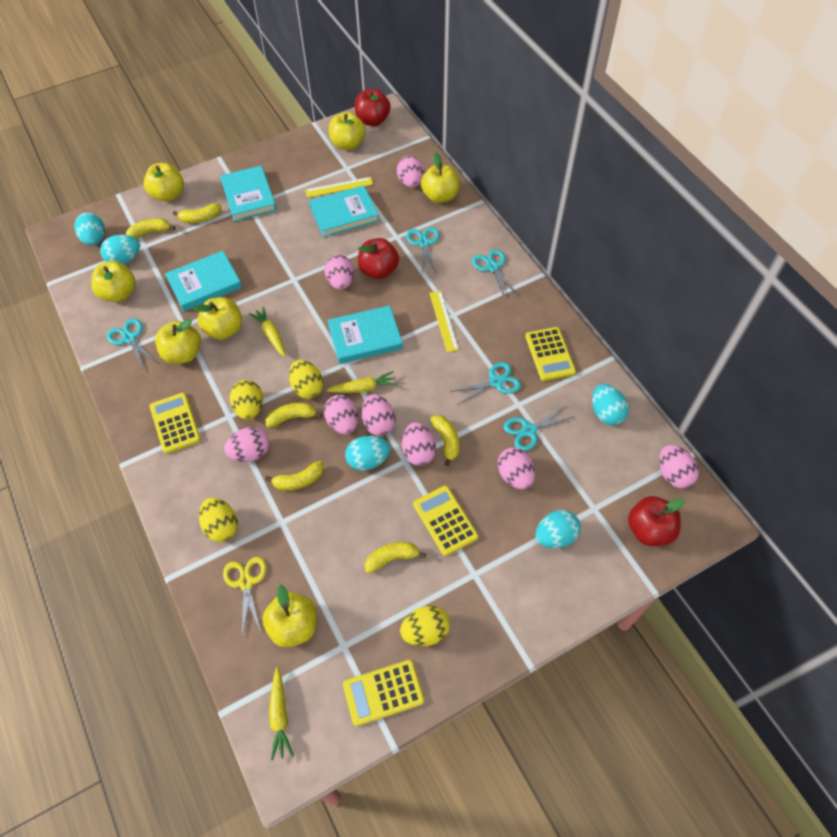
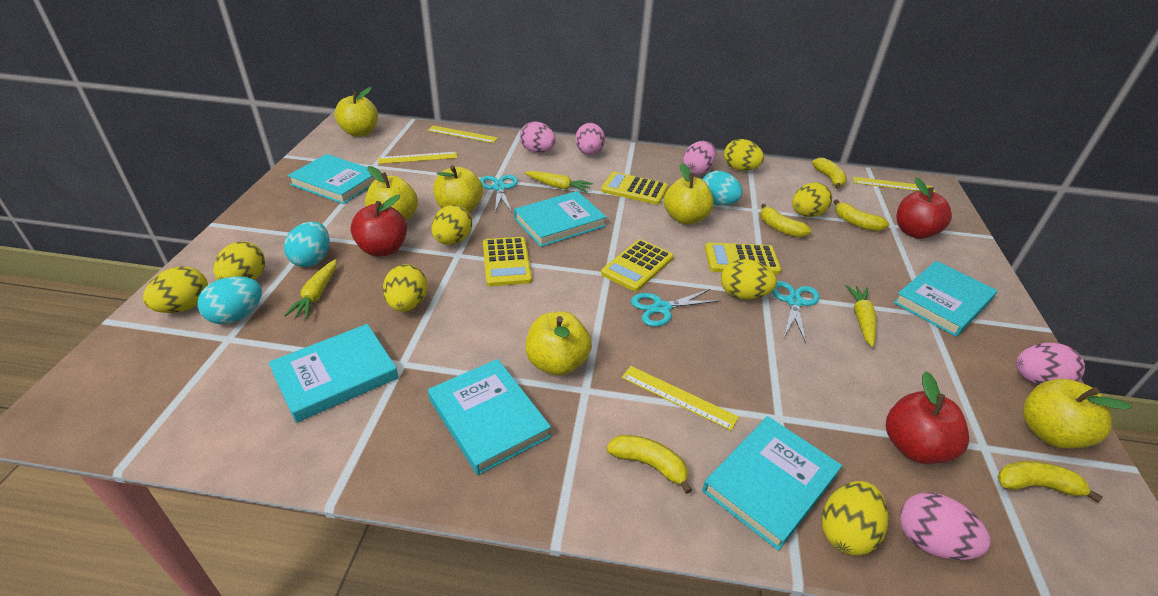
pink egg: 8 -> 5
turquoise book: 4 -> 6
turquoise egg: 5 -> 3
turquoise scissors: 5 -> 3
yellow apple: 7 -> 6
yellow banana: 6 -> 5
yellow egg: 4 -> 8
yellow ruler: 2 -> 4
yellow scissors: 1 -> 0

